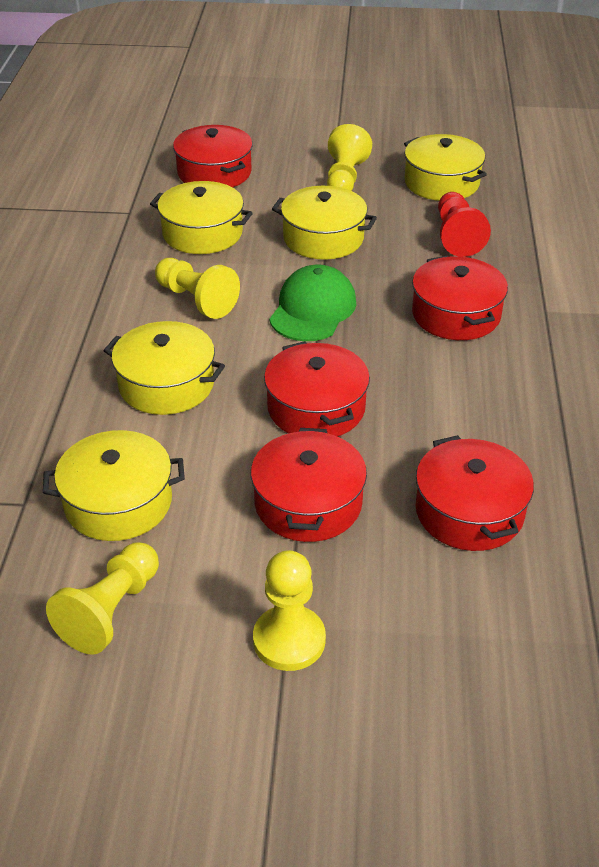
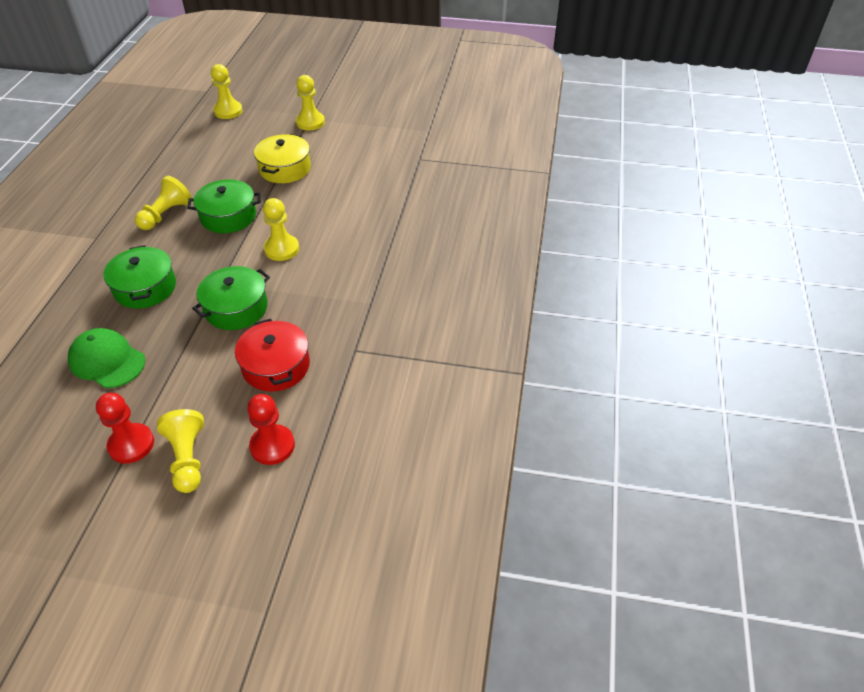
green pot: 0 -> 3
red pawn: 1 -> 2
red pot: 5 -> 1
yellow pawn: 4 -> 5
yellow pot: 5 -> 1

